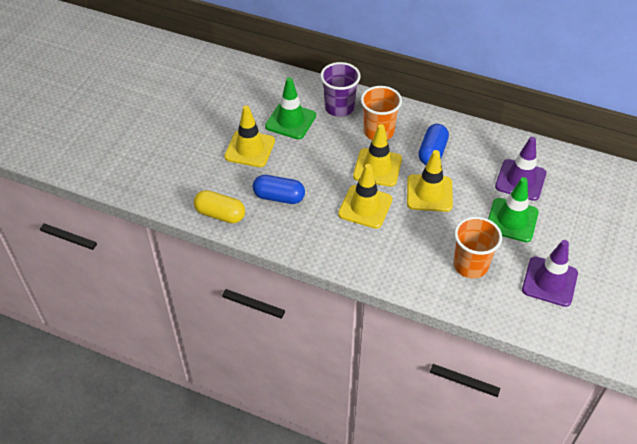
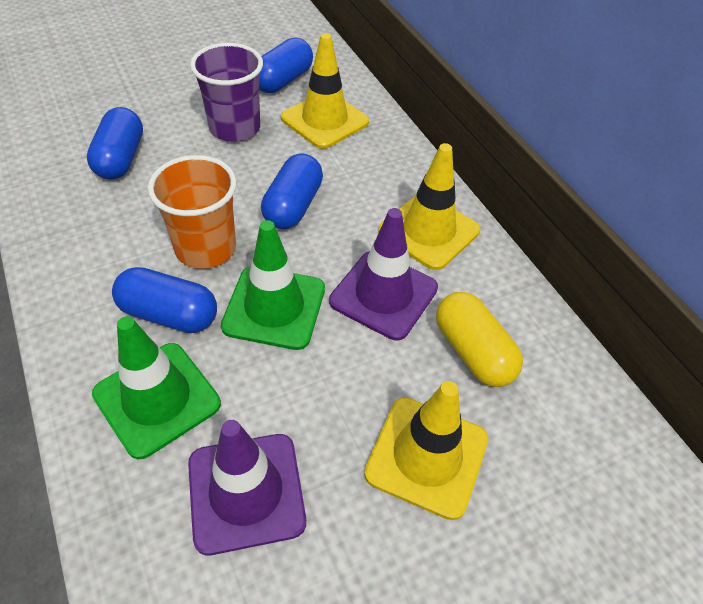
blue capsule: 2 -> 4
orange cup: 2 -> 1
yellow traffic cone: 4 -> 3

